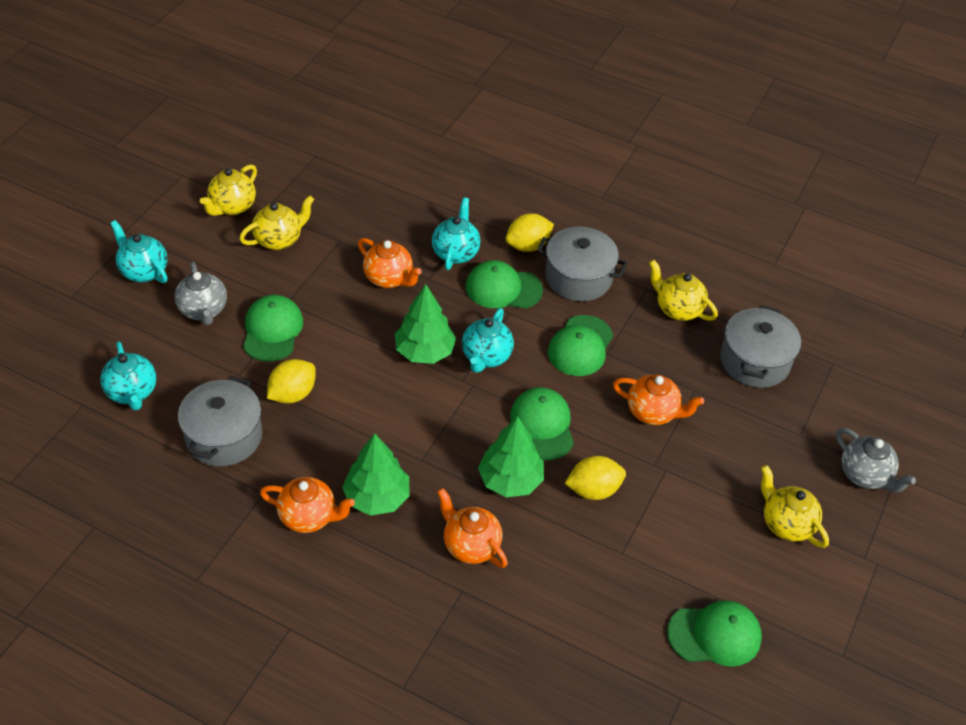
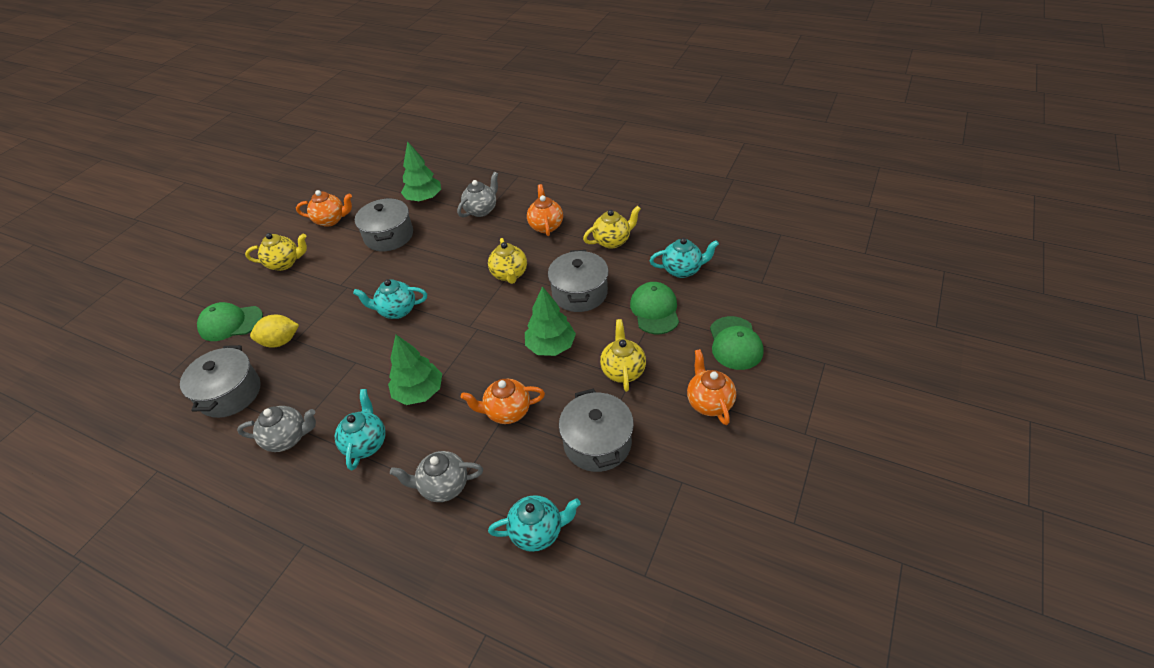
green cap: 5 -> 3
grey pot: 3 -> 4
grey teapot: 2 -> 3
yellow lemon: 3 -> 1

